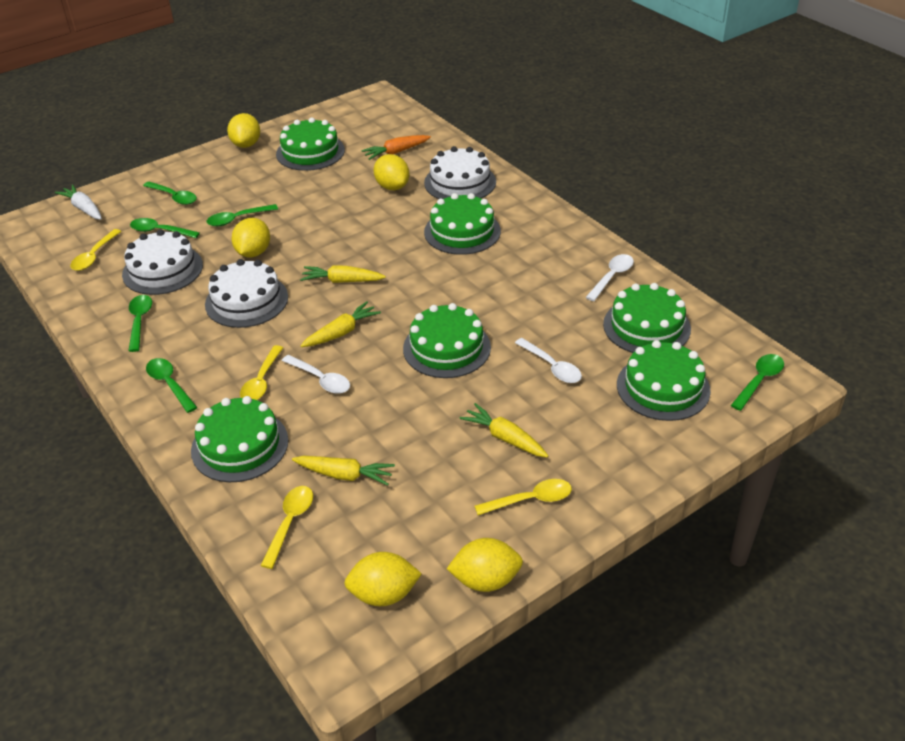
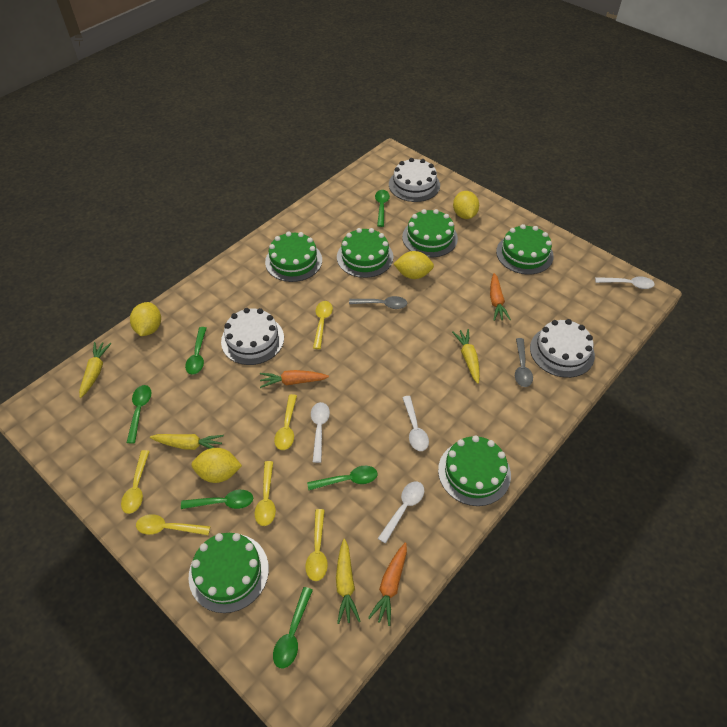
grey spoon: 0 -> 2
orange carrot: 1 -> 3
white carrot: 1 -> 0
white spoon: 3 -> 4
yellow lemon: 5 -> 4
yellow spoon: 4 -> 6

